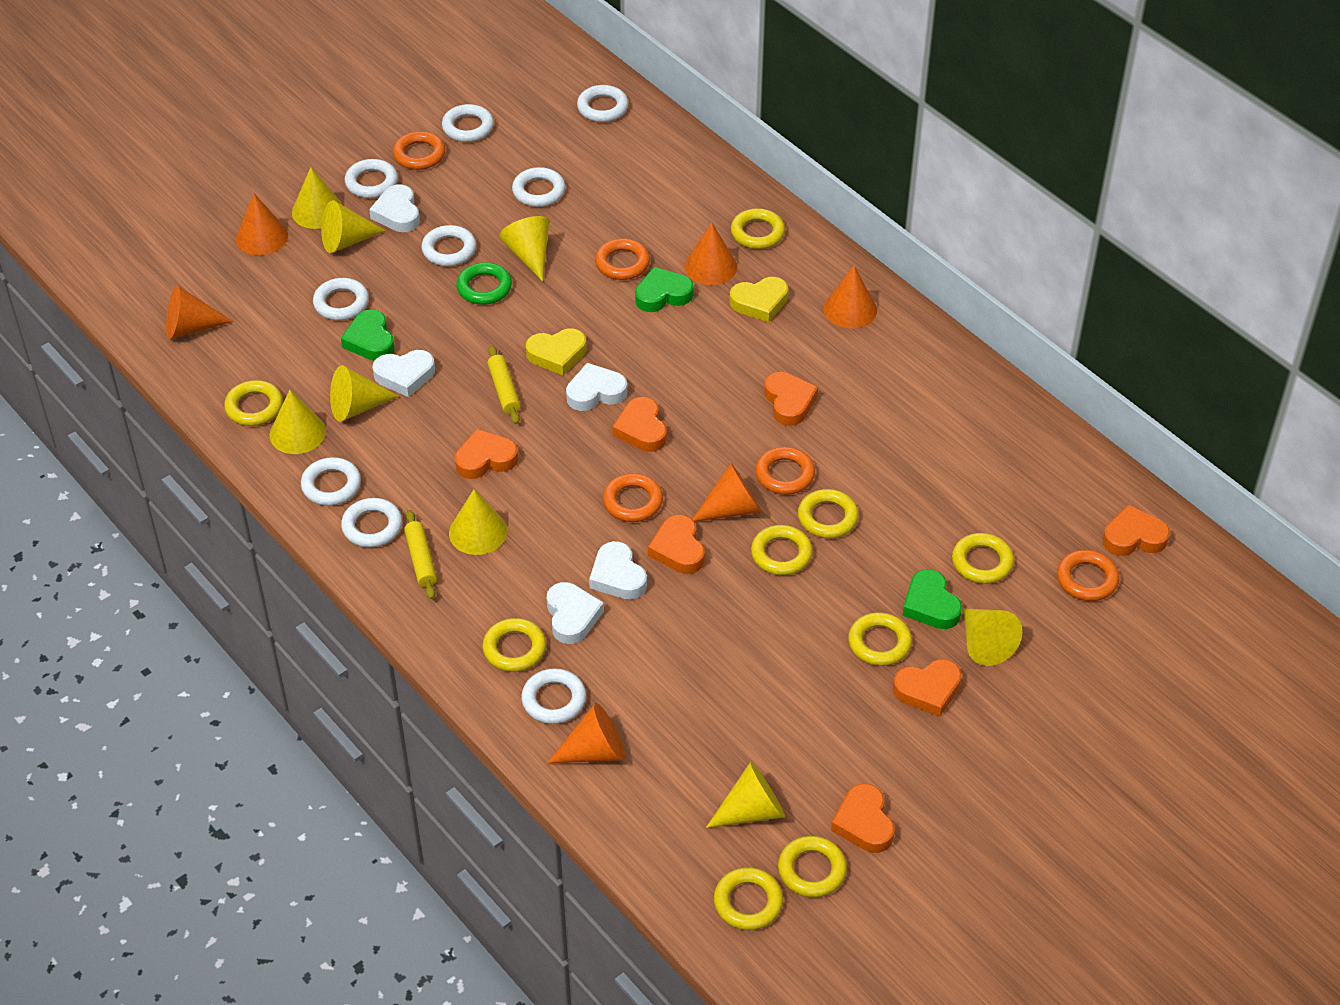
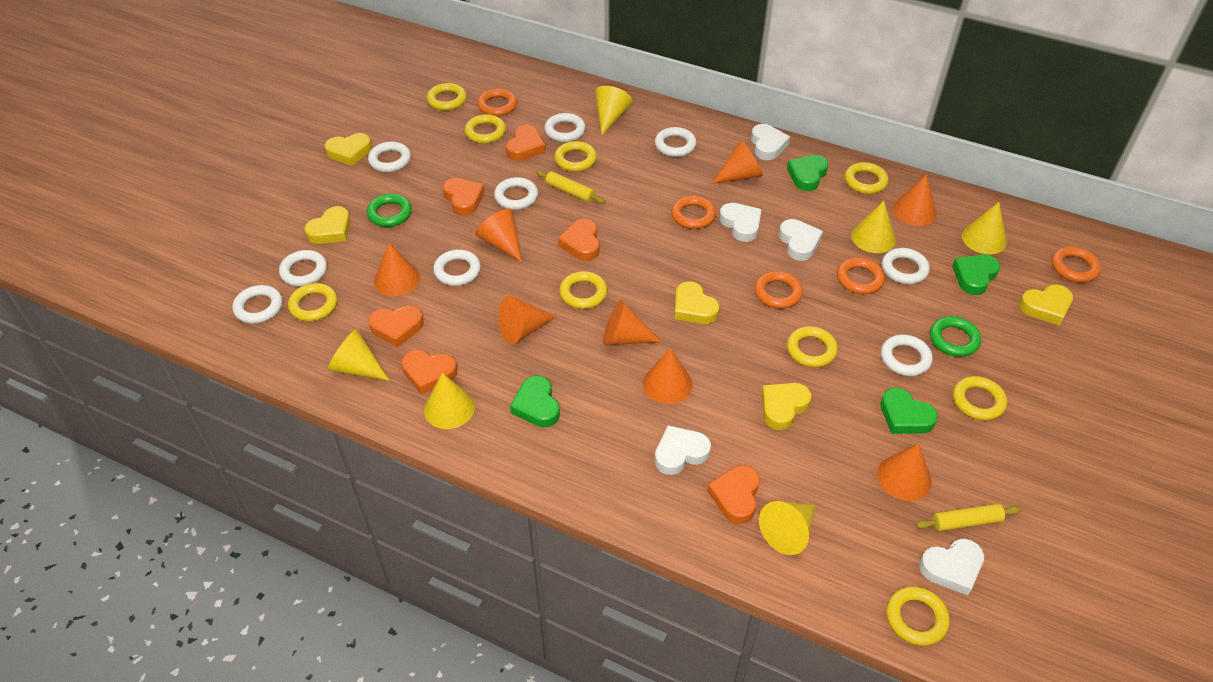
green heart: 3 -> 4
green ring: 1 -> 2
orange cone: 6 -> 8
orange heart: 7 -> 6
yellow cone: 8 -> 6
yellow heart: 2 -> 5

